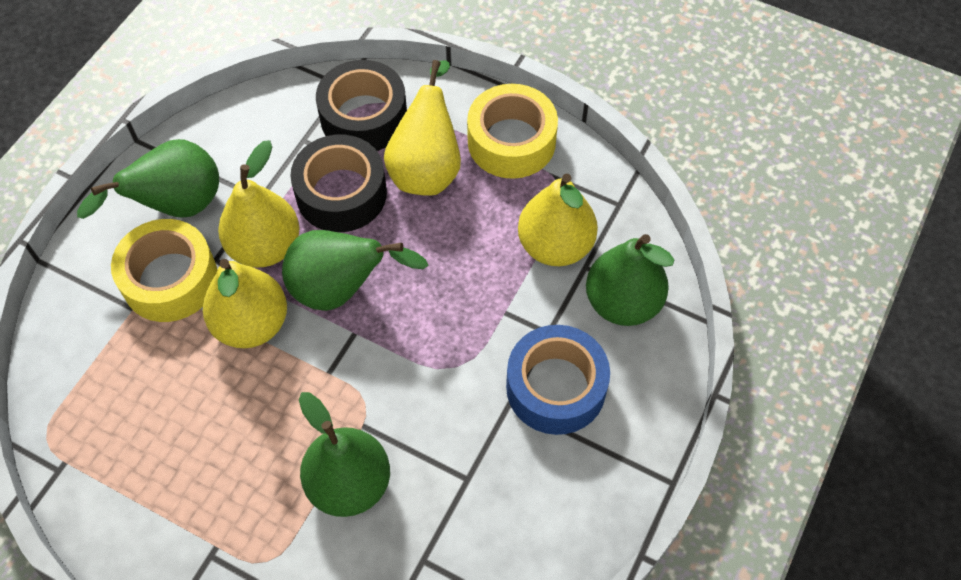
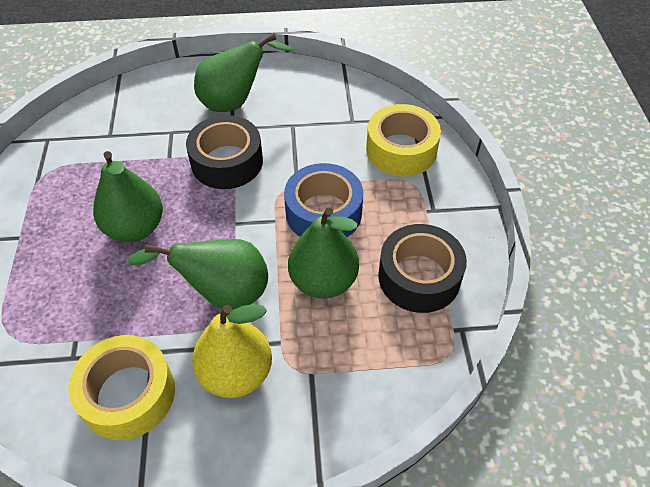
yellow pear: 4 -> 1

